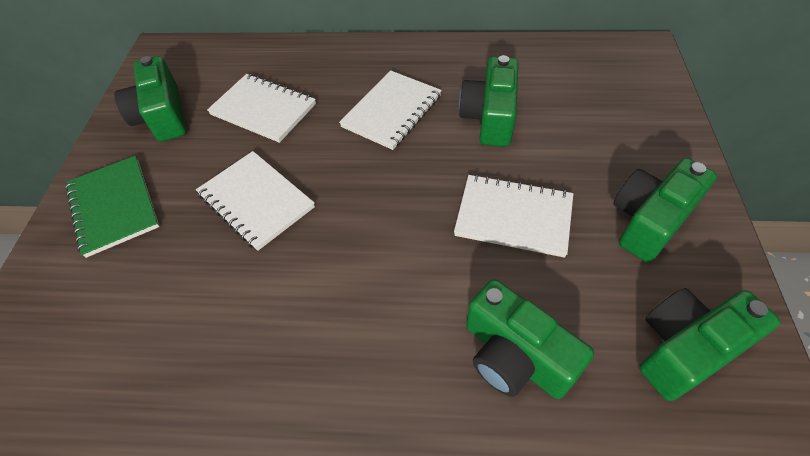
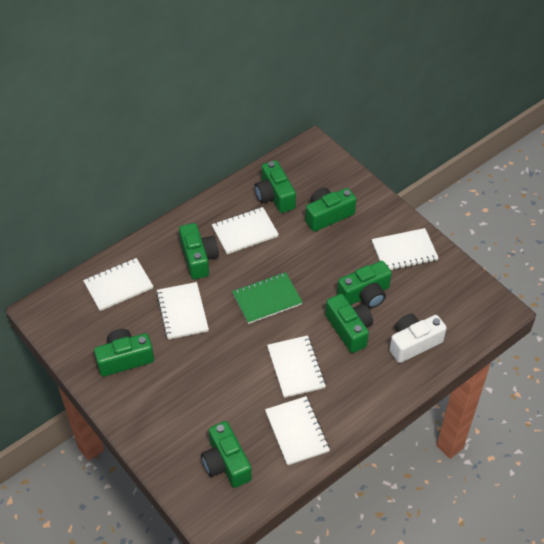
green camera: 5 -> 7
white camera: 0 -> 1
white notebook: 4 -> 6

